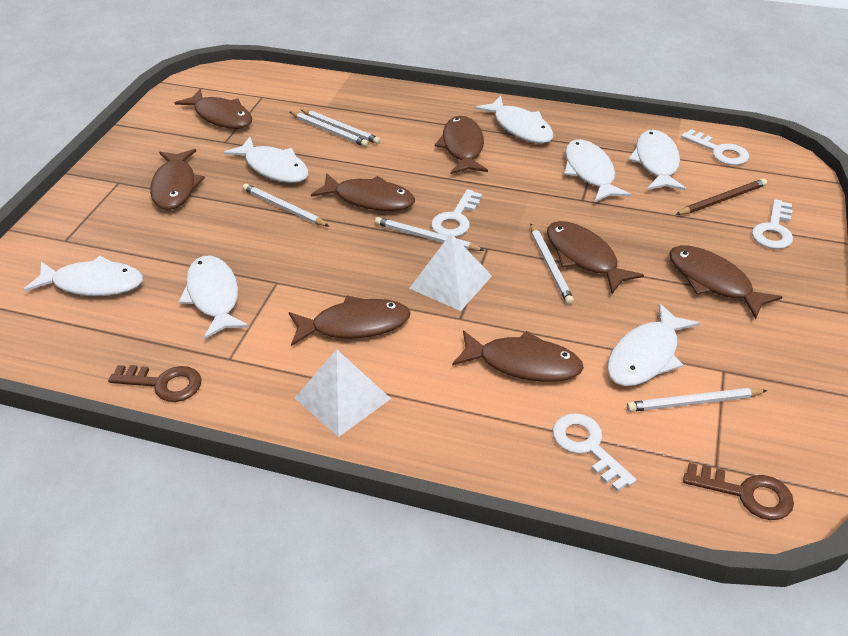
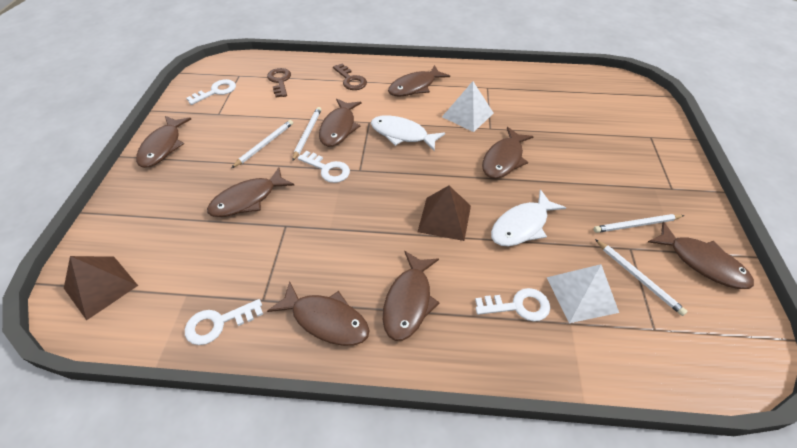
brown pencil: 1 -> 0
brown pyramid: 0 -> 2
white fish: 7 -> 2
white pencil: 6 -> 4

